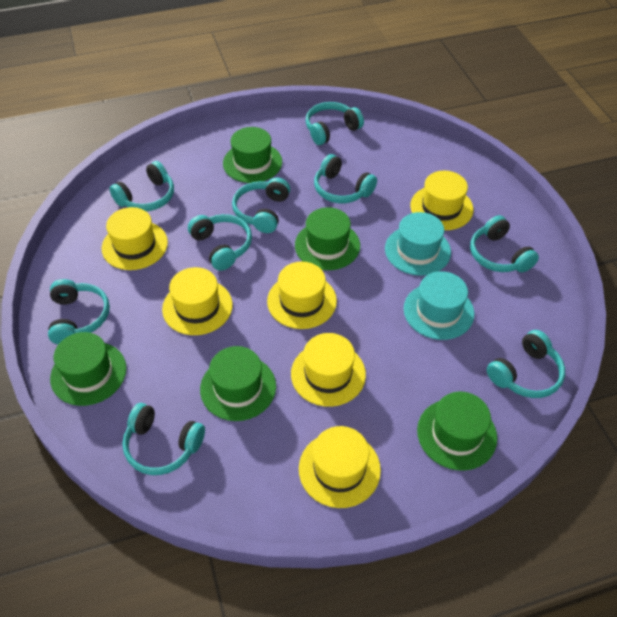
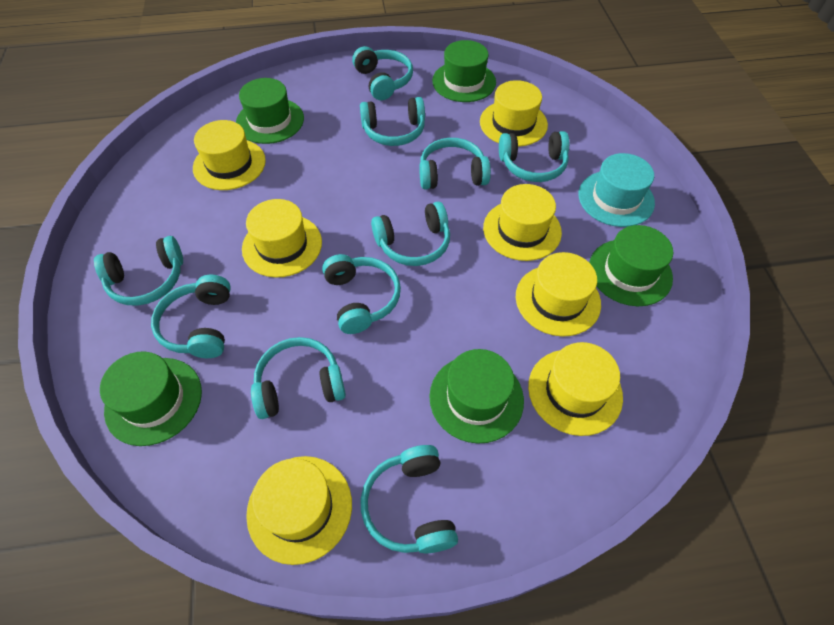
turquoise hat: 2 -> 1
turquoise headphones: 9 -> 10
yellow hat: 6 -> 7

